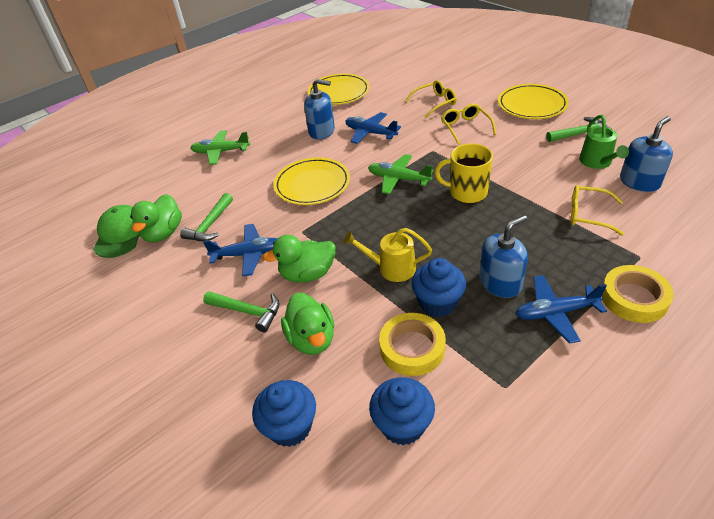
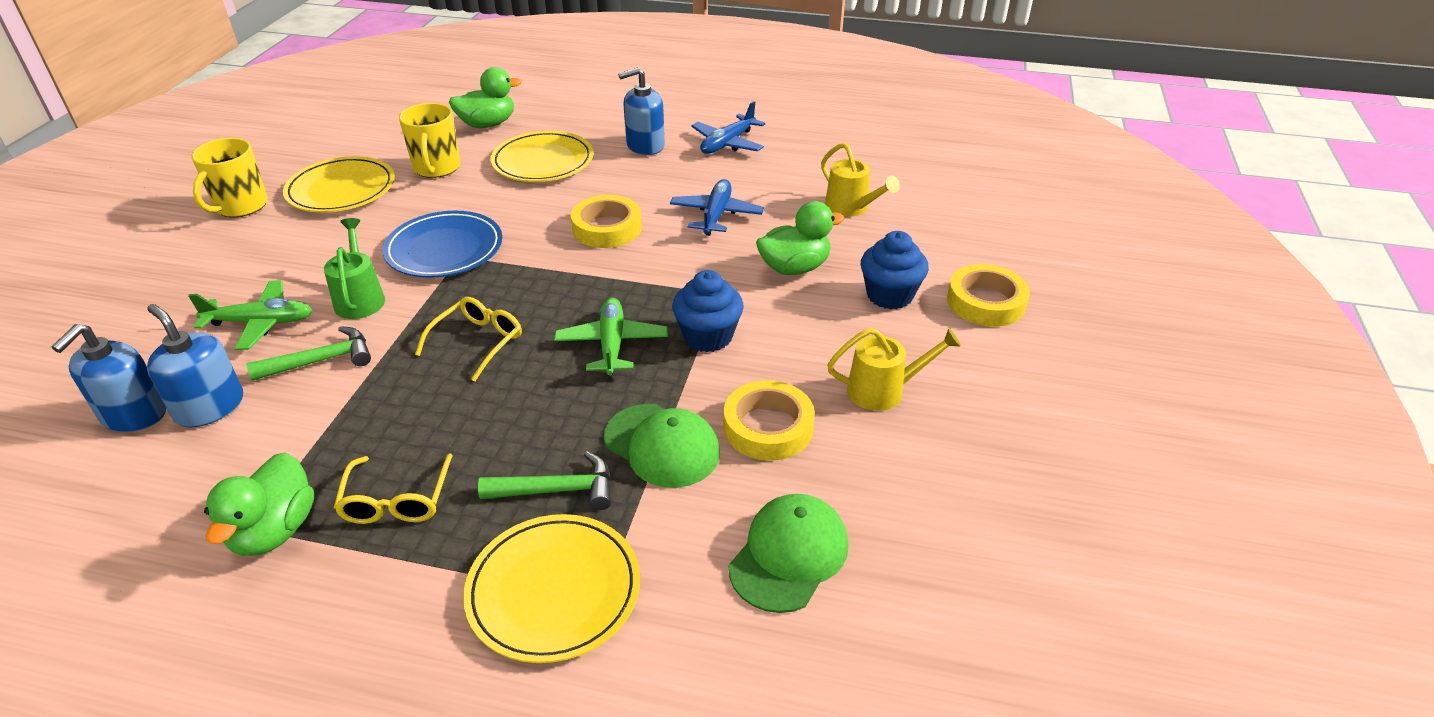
blue cupcake: 3 -> 2
blue plane: 3 -> 2
blue plate: 0 -> 1
green cap: 1 -> 2
green hammer: 3 -> 2
yellow glasses: 3 -> 2
yellow mug: 1 -> 2
yellow tape: 2 -> 3
yellow watering can: 1 -> 2

